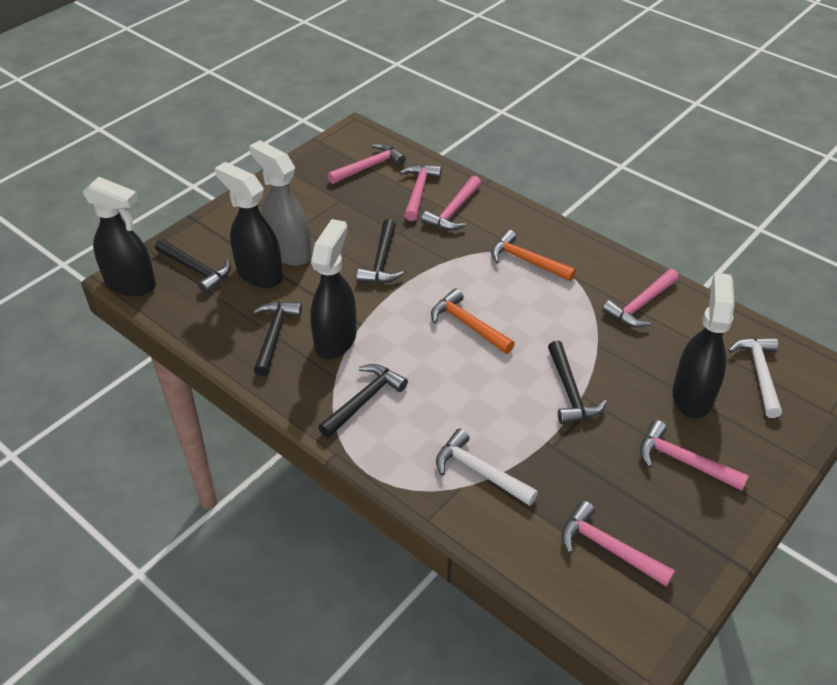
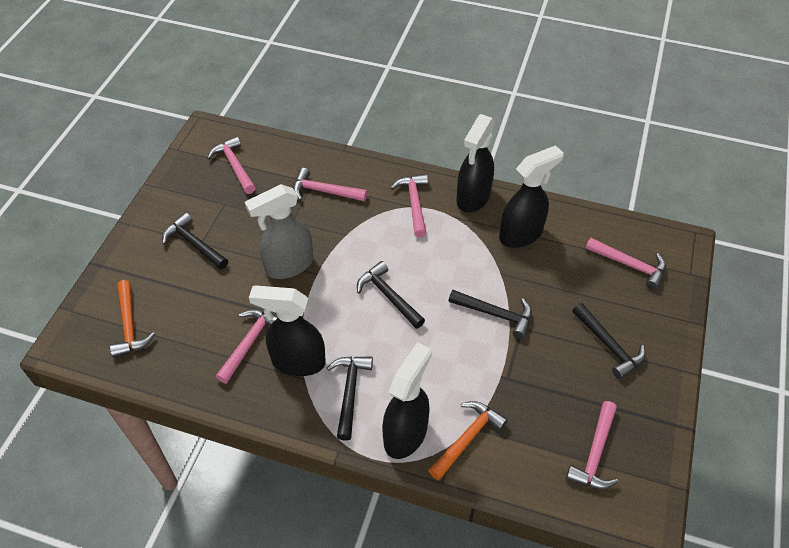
white hammer: 2 -> 0

